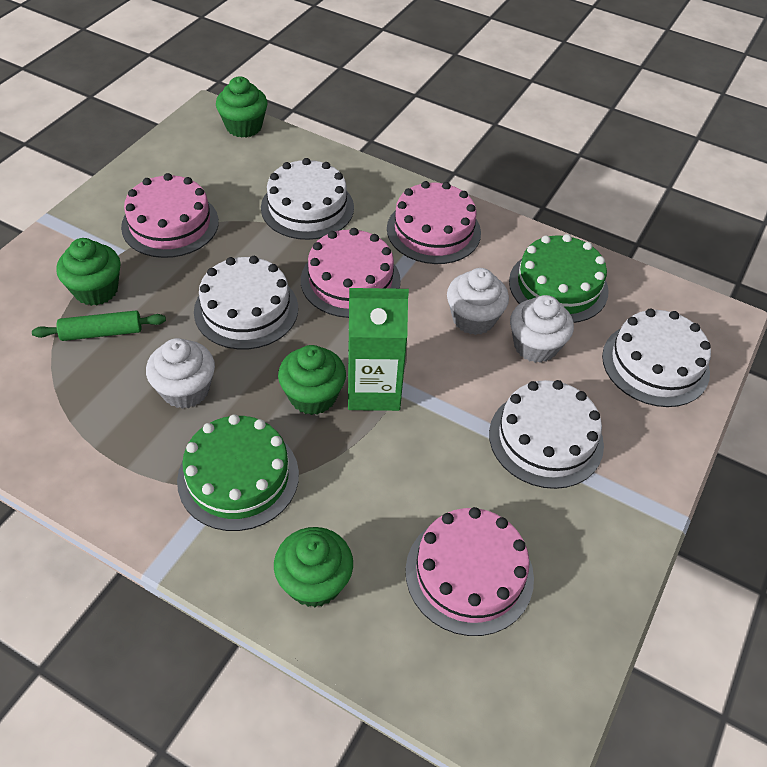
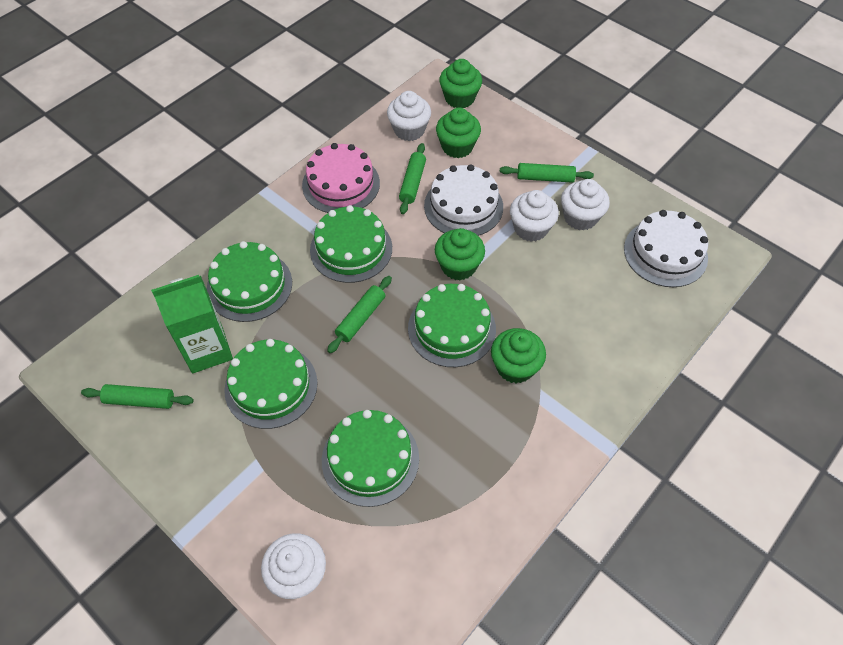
green cake: 2 -> 5
green rolling pin: 1 -> 4
pink cake: 4 -> 1
white cake: 4 -> 2
white cupcake: 3 -> 4

